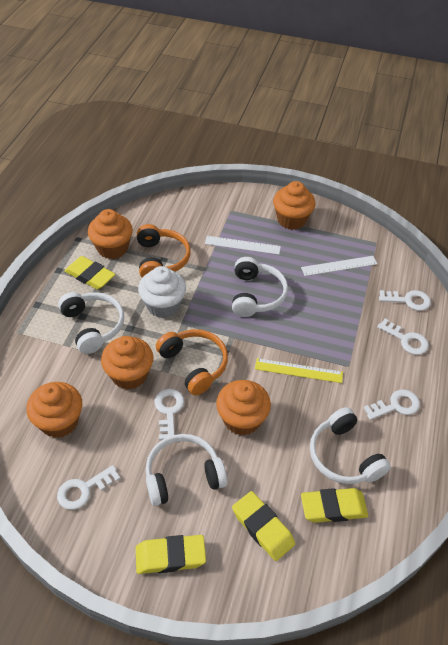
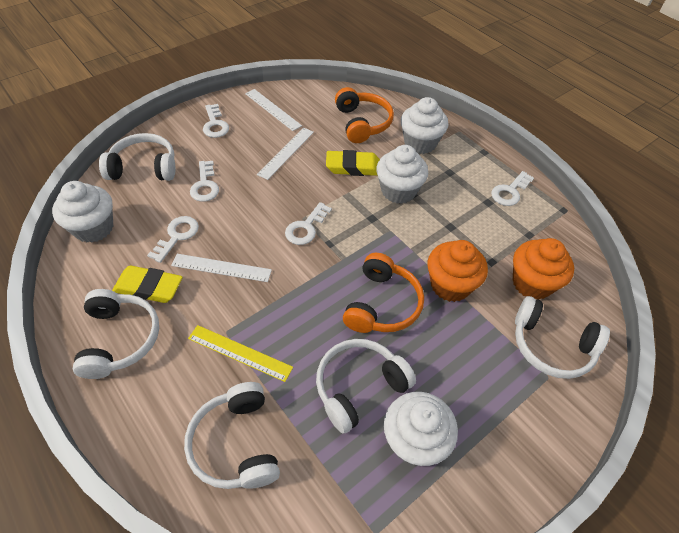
orange cupcake: 5 -> 2
white cupcake: 1 -> 4
white headphones: 4 -> 5
white ruler: 2 -> 3
yellow eraser: 4 -> 2

